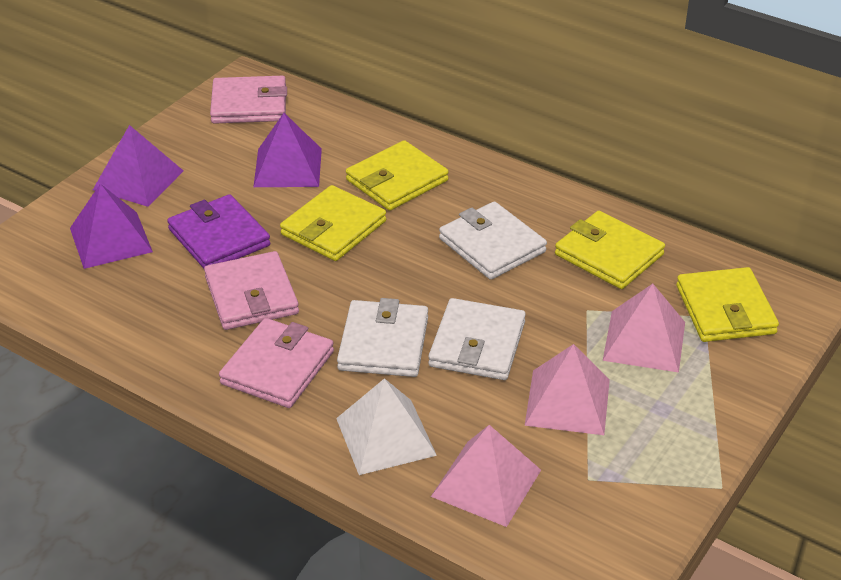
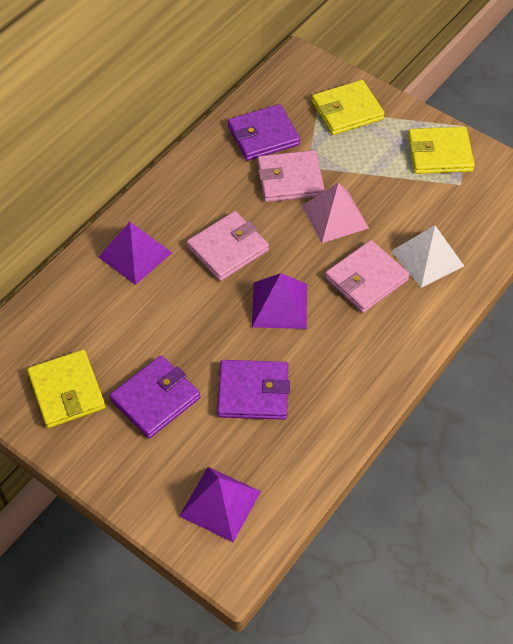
pink pyramid: 3 -> 1
purple wallet: 1 -> 3
white wallet: 3 -> 0
yellow wallet: 4 -> 3

